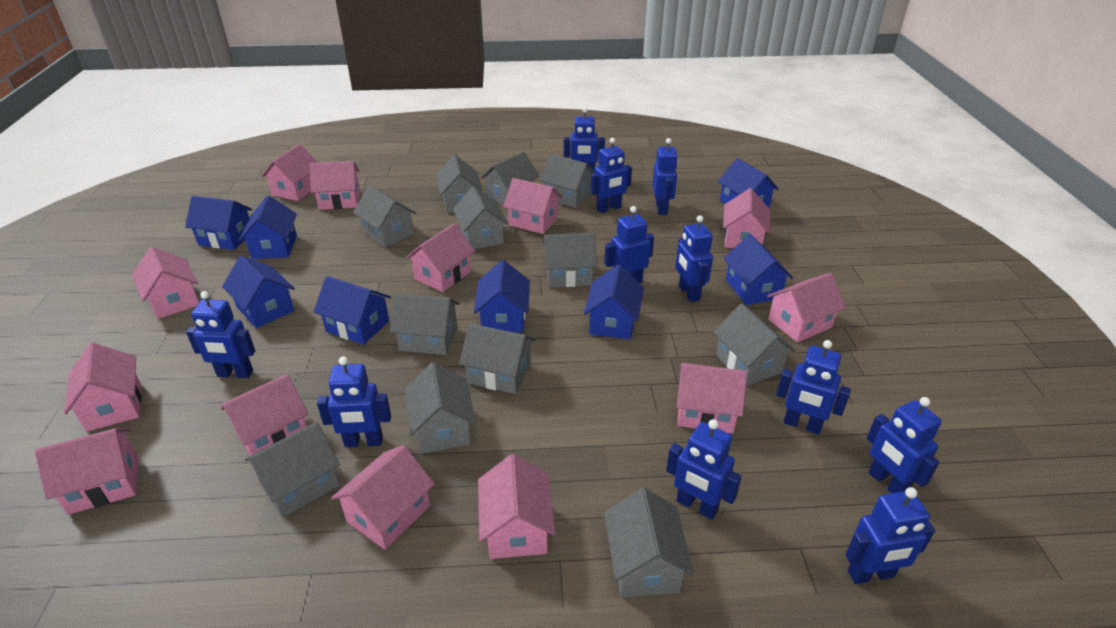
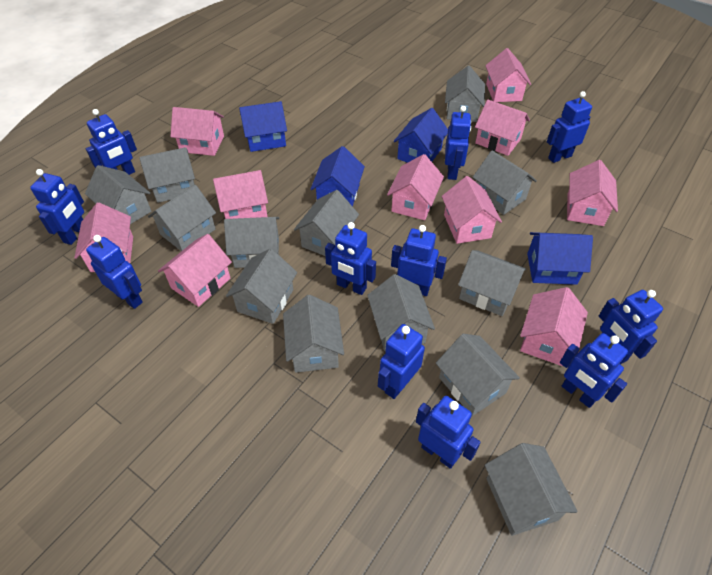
blue house: 8 -> 4
grey house: 12 -> 13
pink house: 13 -> 10

